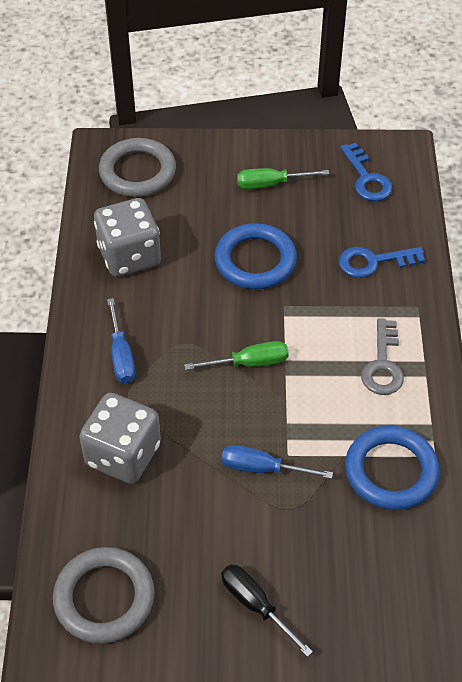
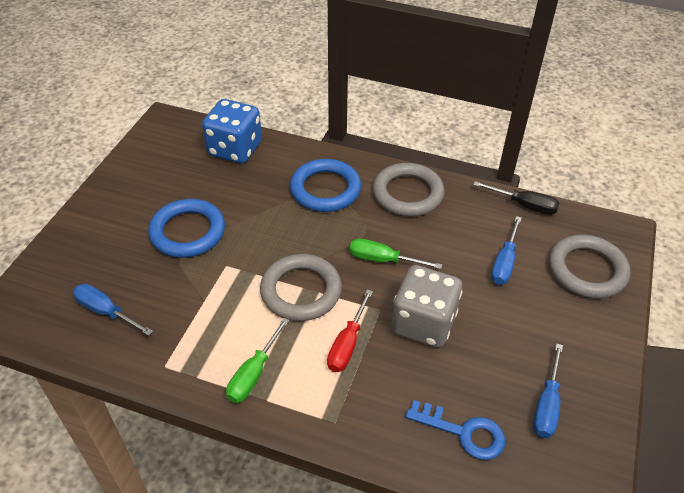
blue dice: 0 -> 1
blue key: 2 -> 1
blue screwdriver: 2 -> 3
grey dice: 2 -> 1
grey key: 1 -> 0
grey ring: 2 -> 3
red screwdriver: 0 -> 1

